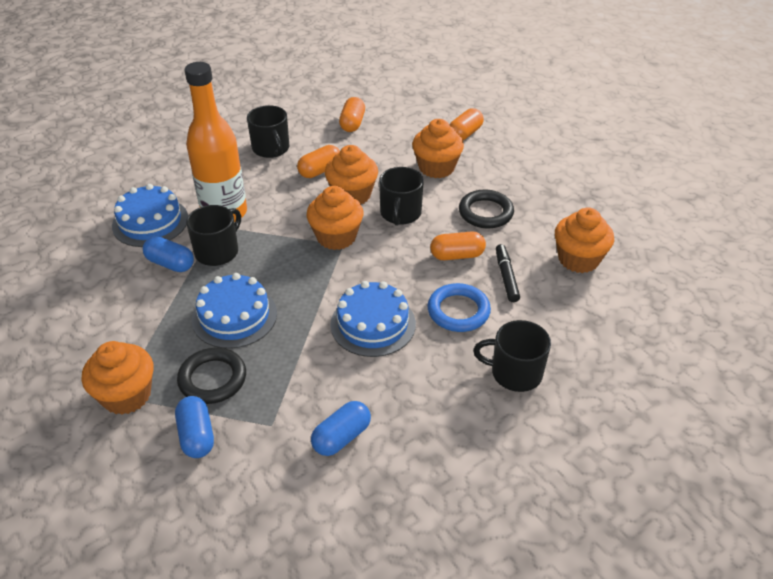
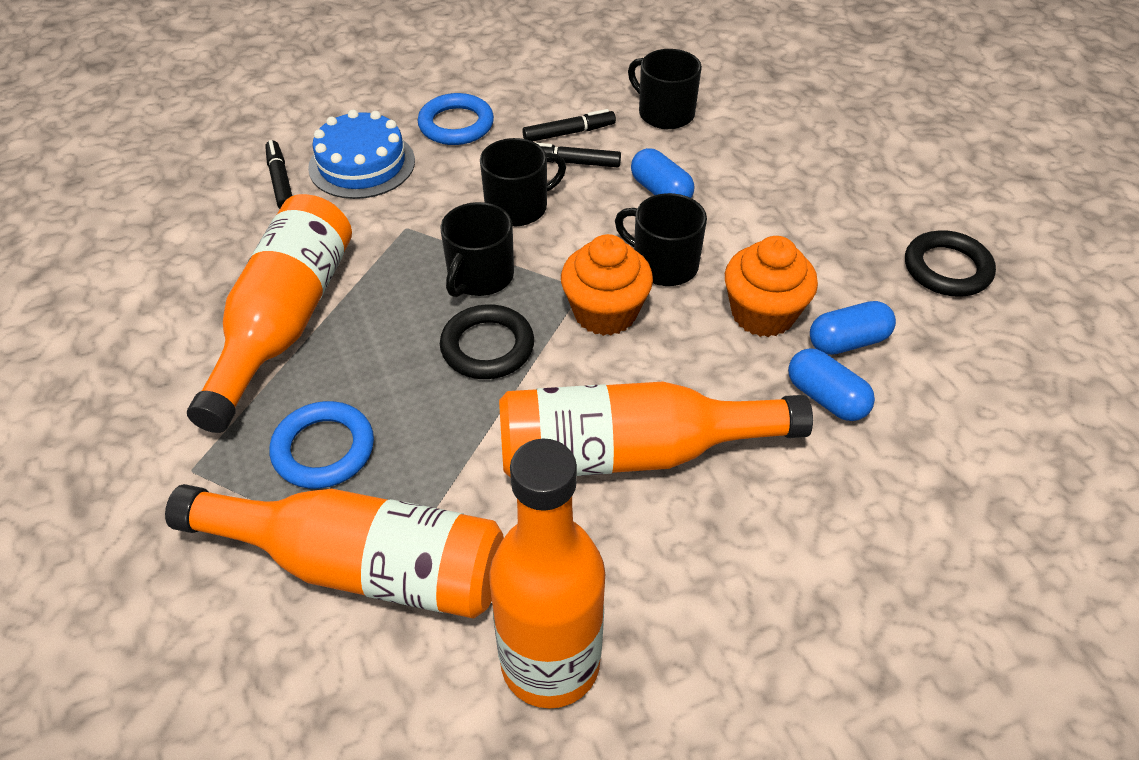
black marker: 1 -> 3
blue cake: 3 -> 1
blue ring: 1 -> 2
orange bottle: 1 -> 4
orange capsule: 4 -> 0
orange cupcake: 5 -> 2

